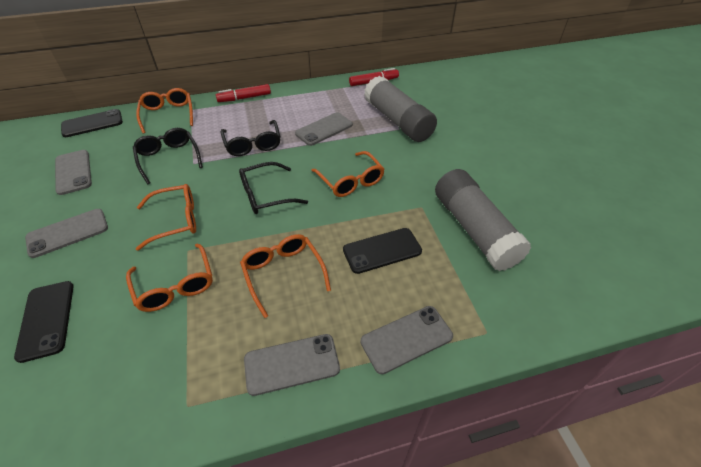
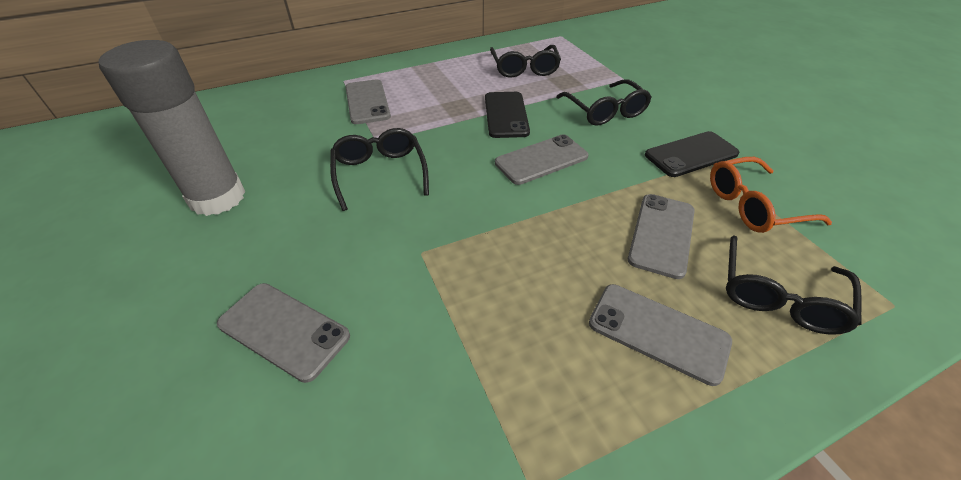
black glasses: 3 -> 4
black phone: 3 -> 2
grey glue stick: 2 -> 1
orange glasses: 5 -> 1
red marker: 2 -> 0

